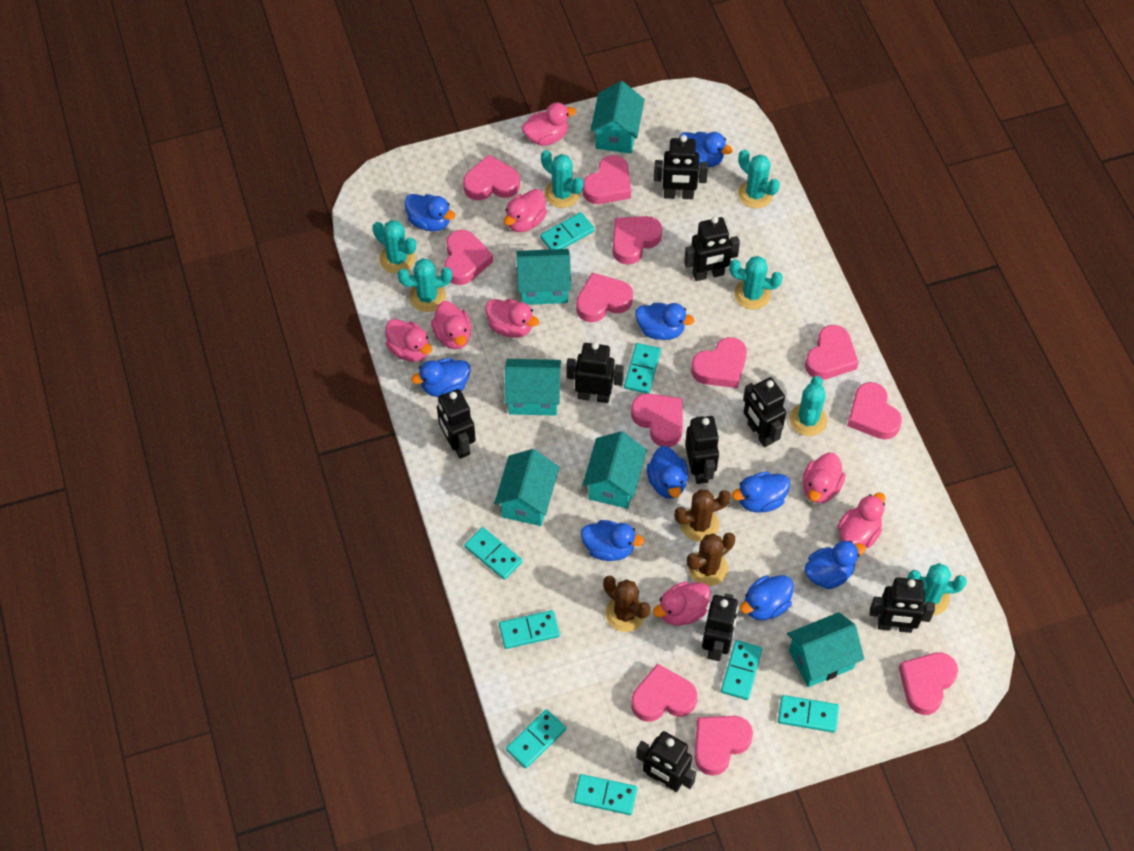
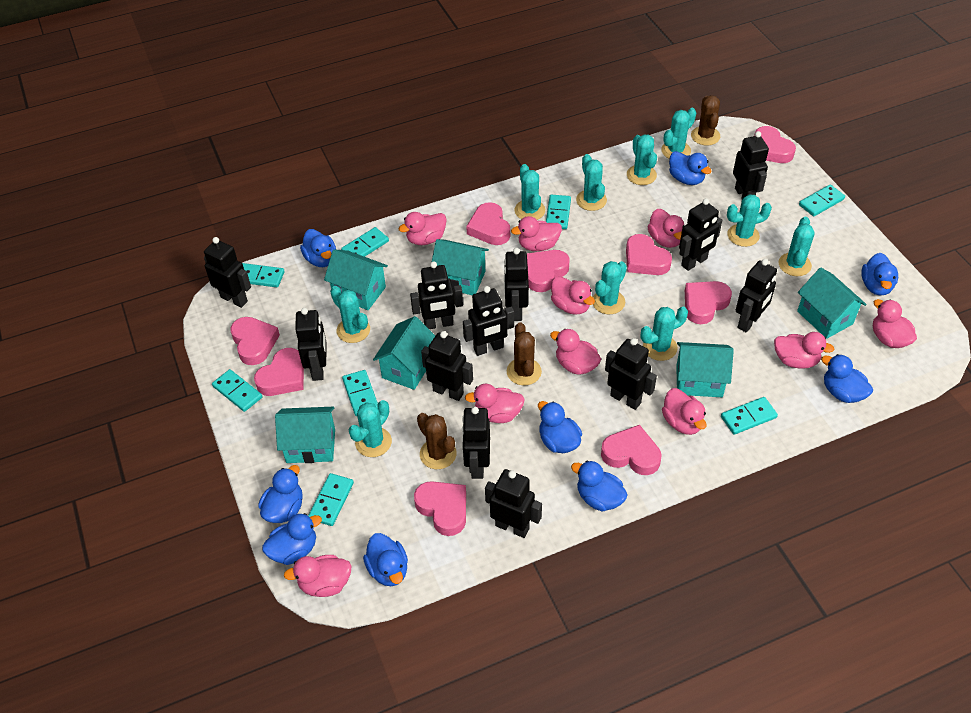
black robot: 9 -> 12
pink duck: 8 -> 10
pink heart: 12 -> 9
turquoise cactus: 7 -> 10

